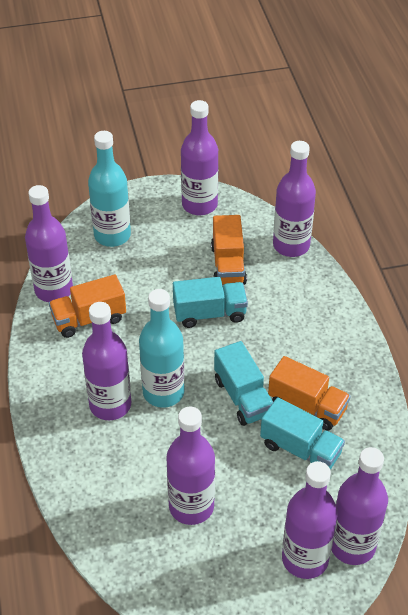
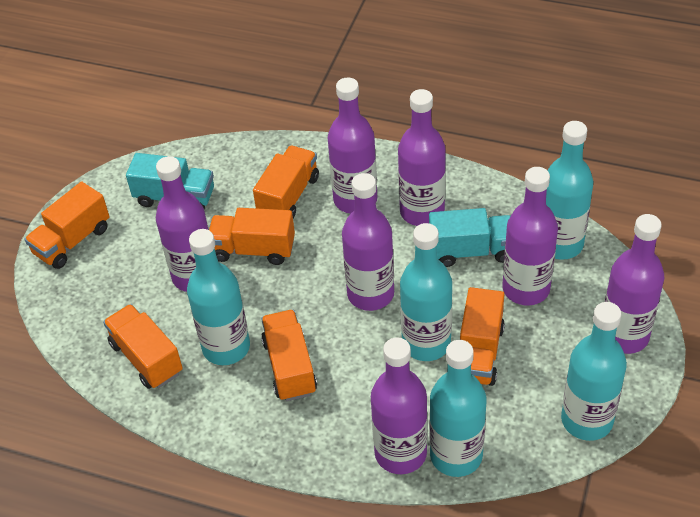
orange truck: 3 -> 6
turquoise bottle: 2 -> 5
turquoise truck: 3 -> 2

